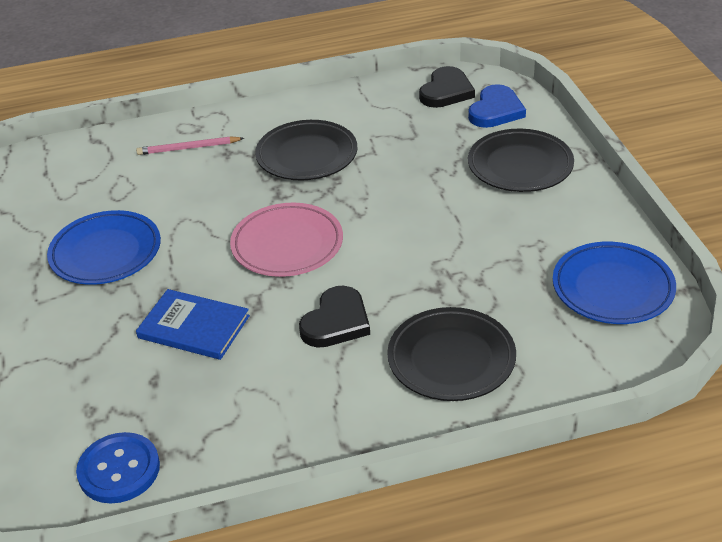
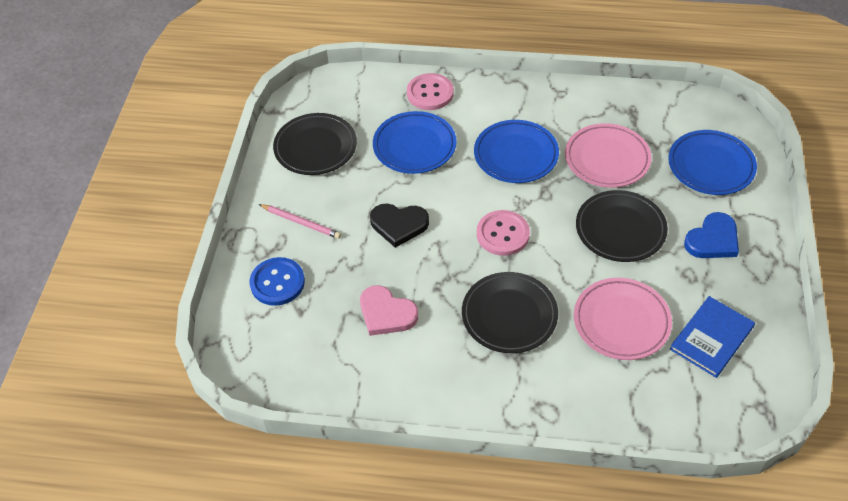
black heart: 2 -> 1
blue plate: 2 -> 3
pink button: 0 -> 2
pink heart: 0 -> 1
pink plate: 1 -> 2

